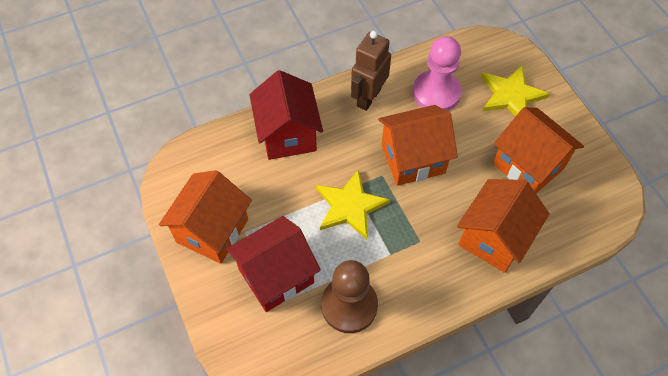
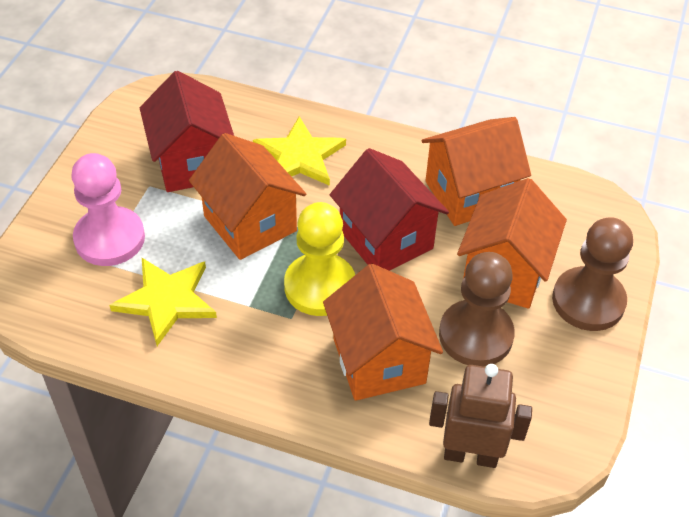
brown pawn: 1 -> 2
yellow pawn: 0 -> 1

